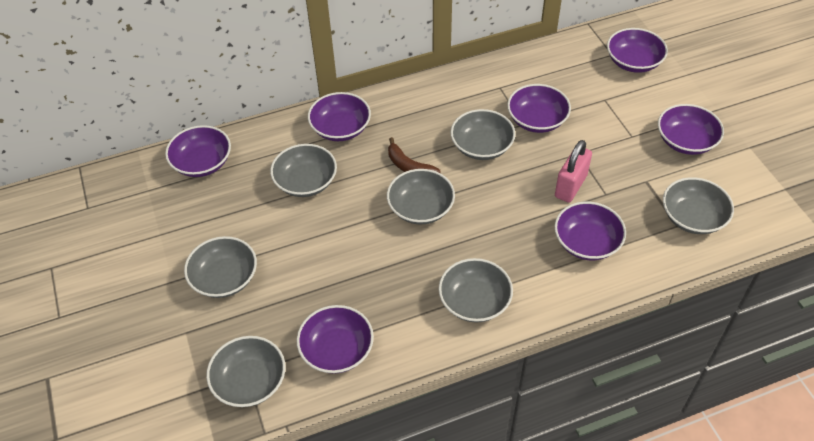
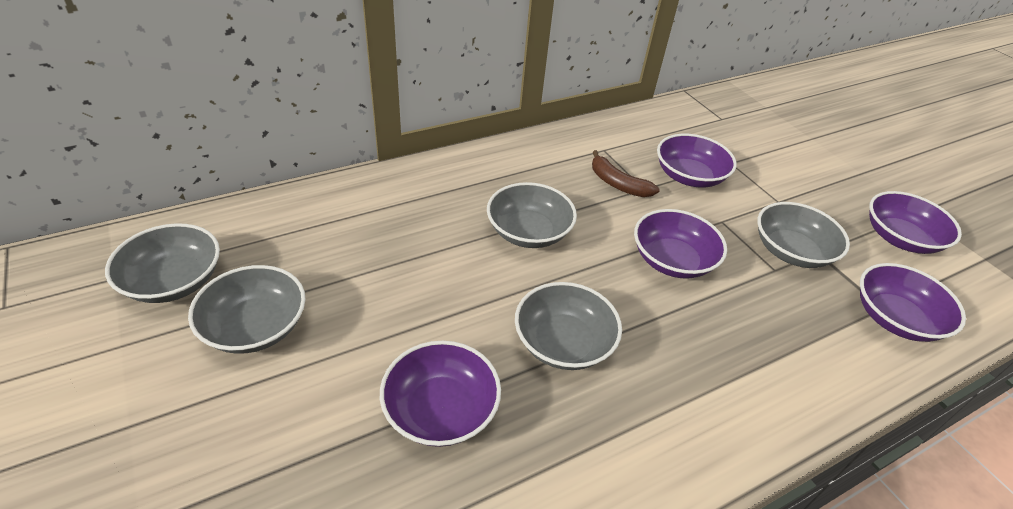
grey bowl: 7 -> 5
pink padlock: 1 -> 0
purple bowl: 7 -> 5

